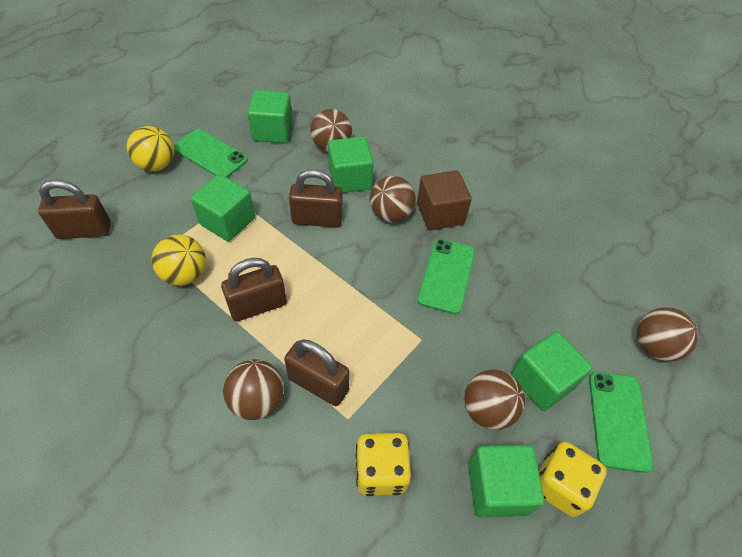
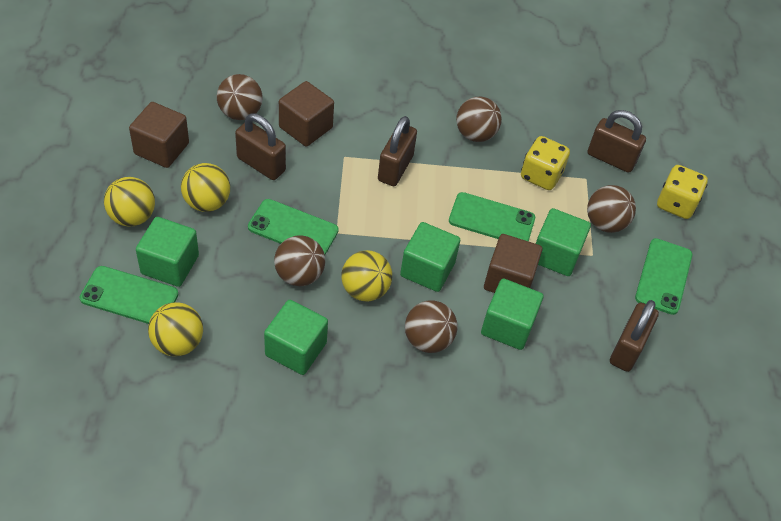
brown cube: 1 -> 3
green phone: 3 -> 4
yellow ball: 2 -> 4

